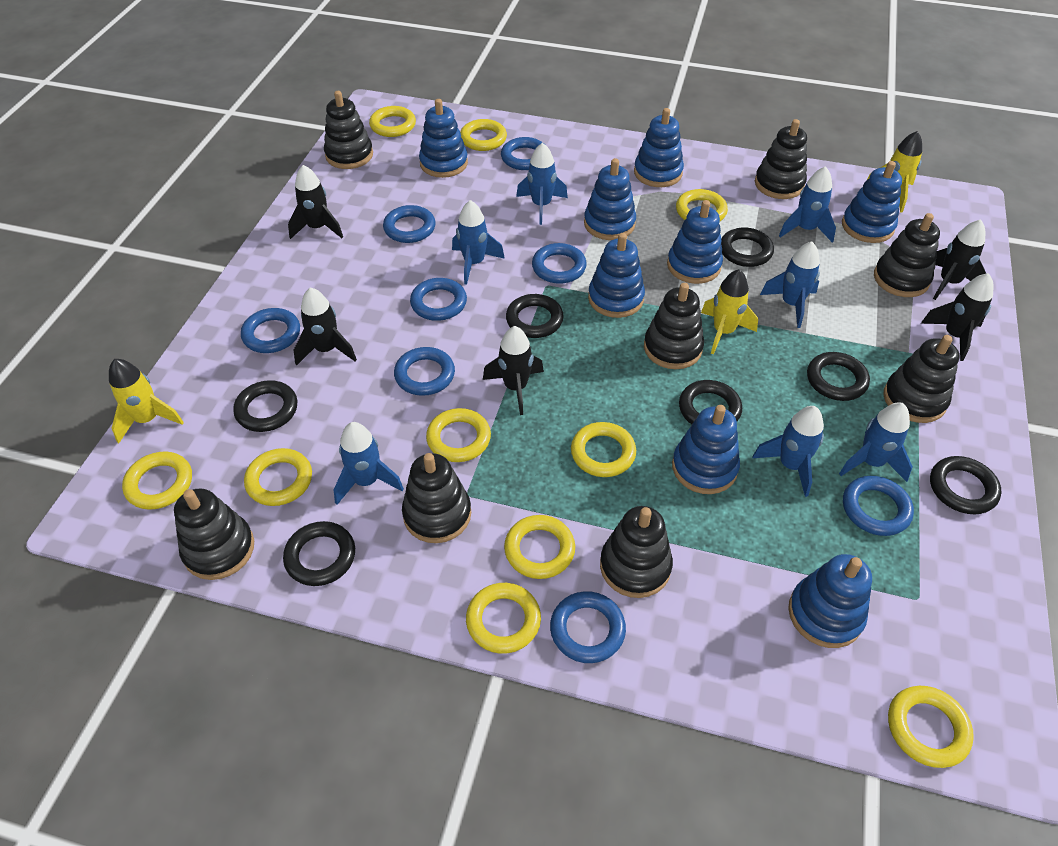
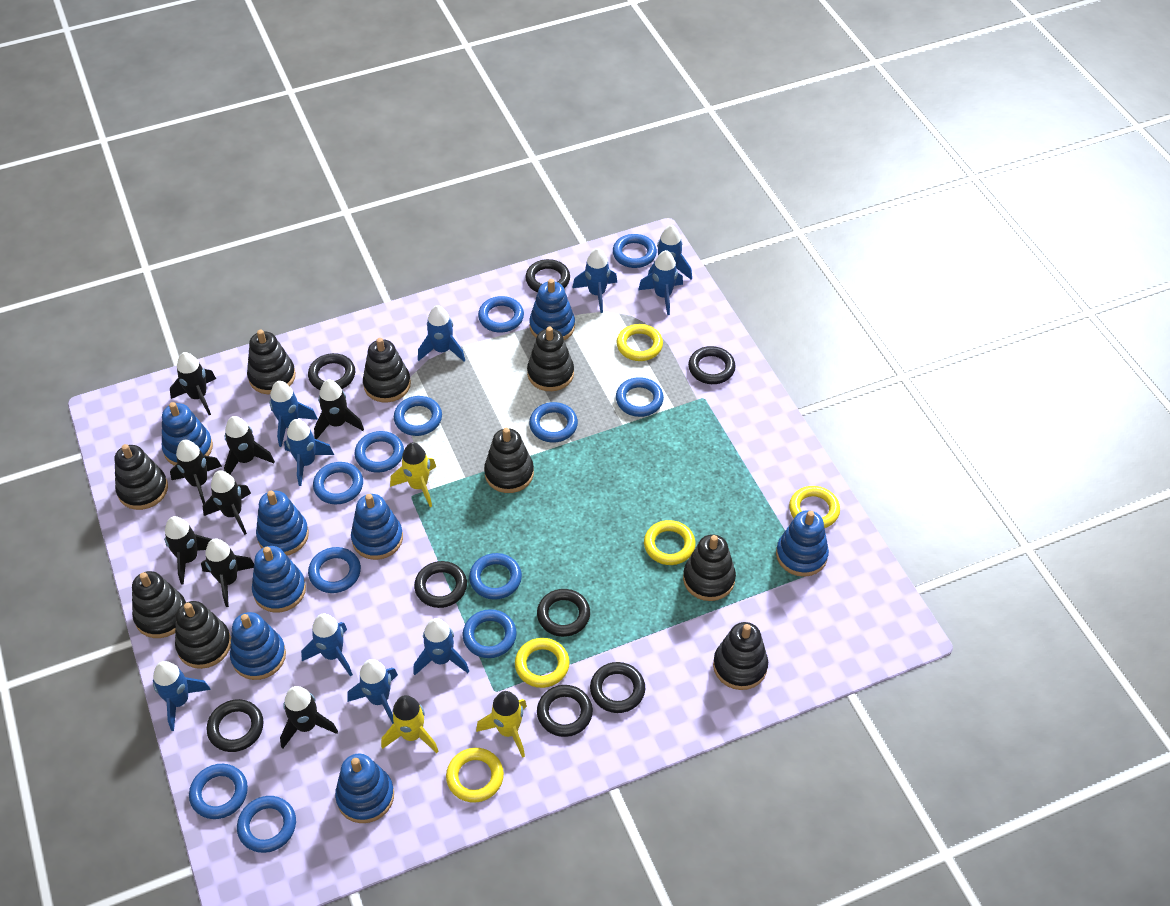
black ring: 7 -> 8
black rocket: 5 -> 8
black stacking toy: 8 -> 9
blue ring: 8 -> 12
blue rocket: 7 -> 10
yellow ring: 10 -> 5

